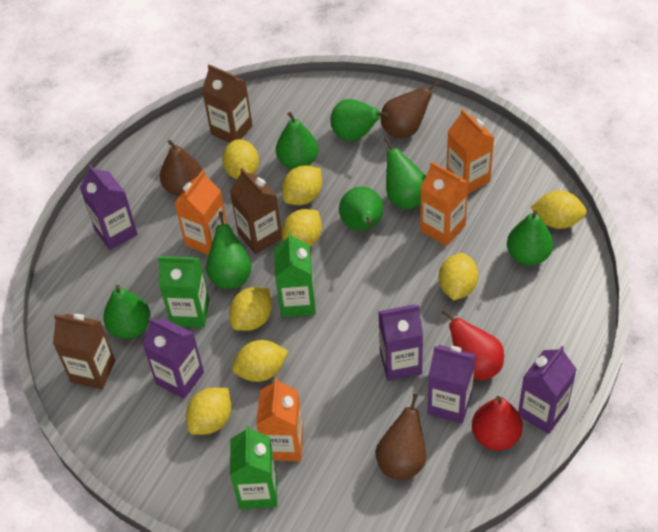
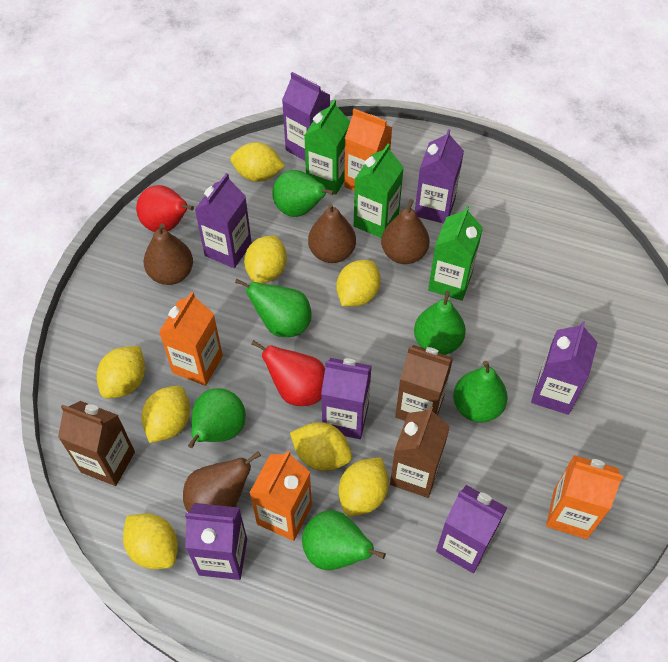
brown pear: 3 -> 4
green pear: 7 -> 6
purple carton: 5 -> 7

